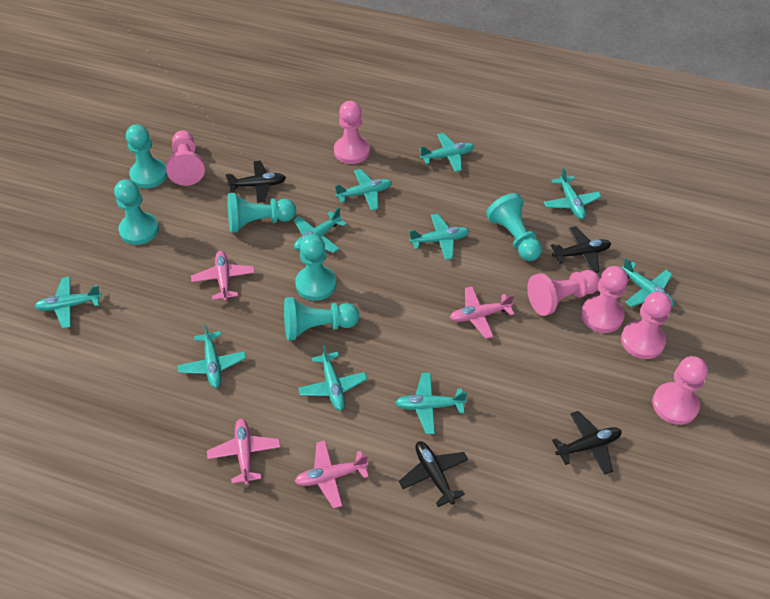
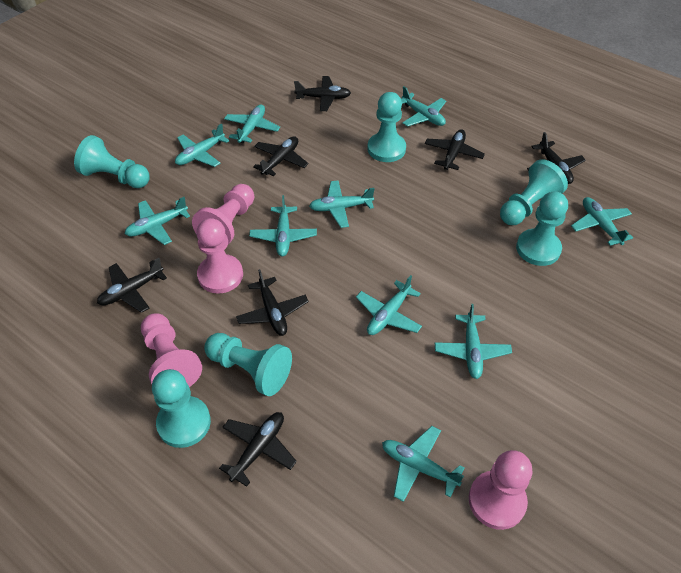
black plane: 4 -> 7
pink pawn: 6 -> 4
pink plane: 4 -> 0

